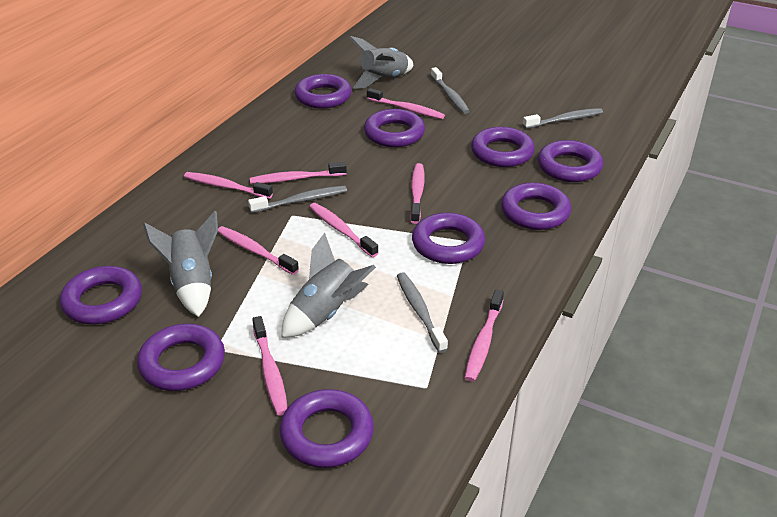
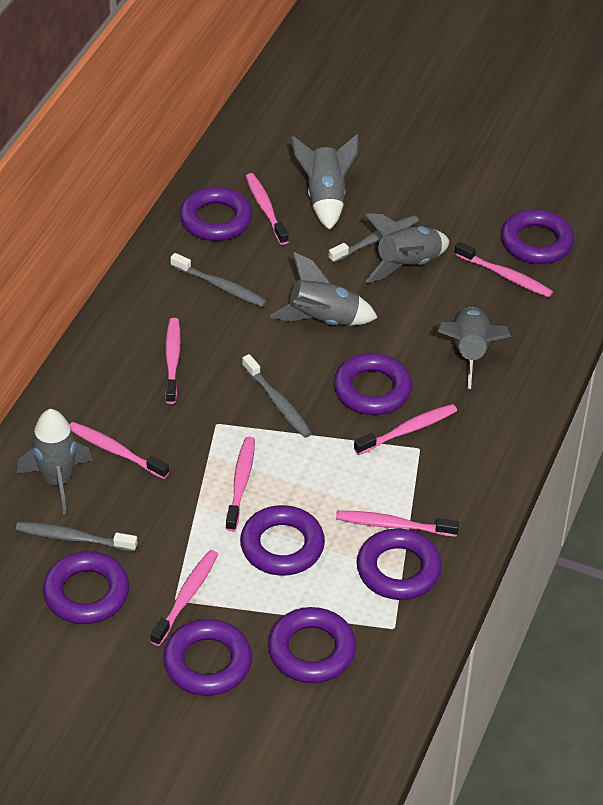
grey rocket: 3 -> 5
purple ring: 9 -> 8

